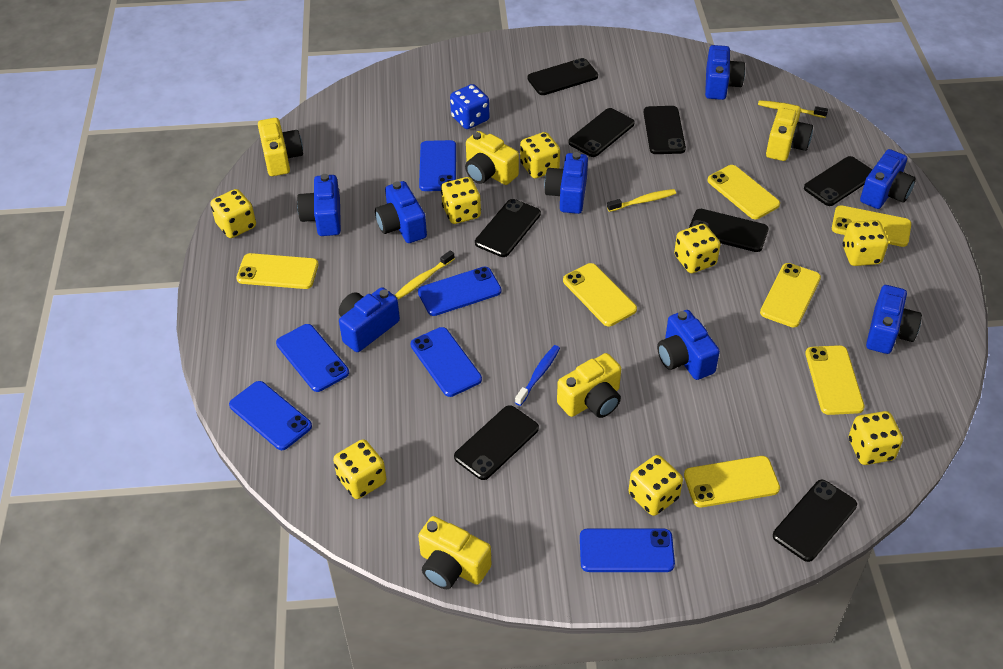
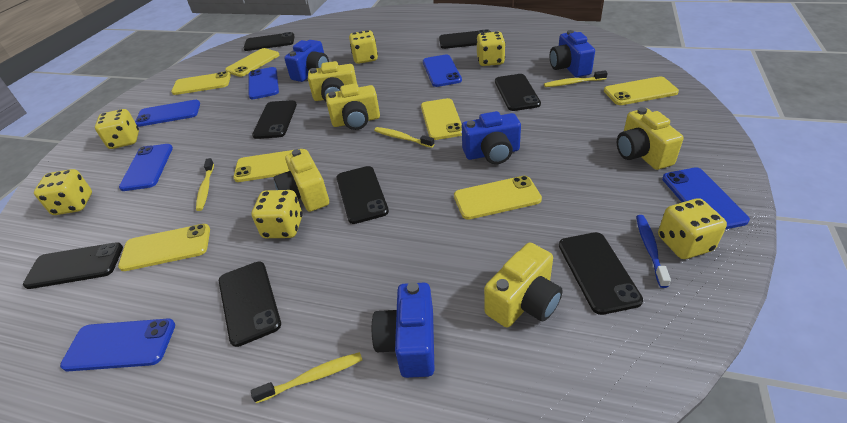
blue camera: 8 -> 4
blue dice: 1 -> 0
yellow dice: 8 -> 6
yellow toothbrush: 3 -> 4

